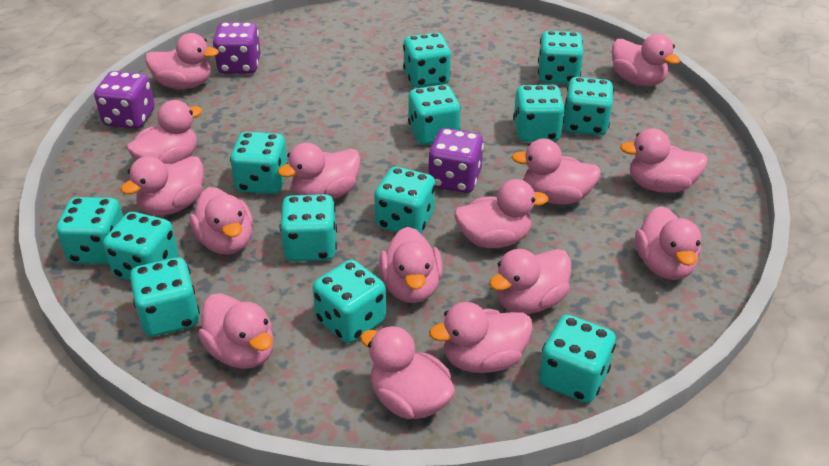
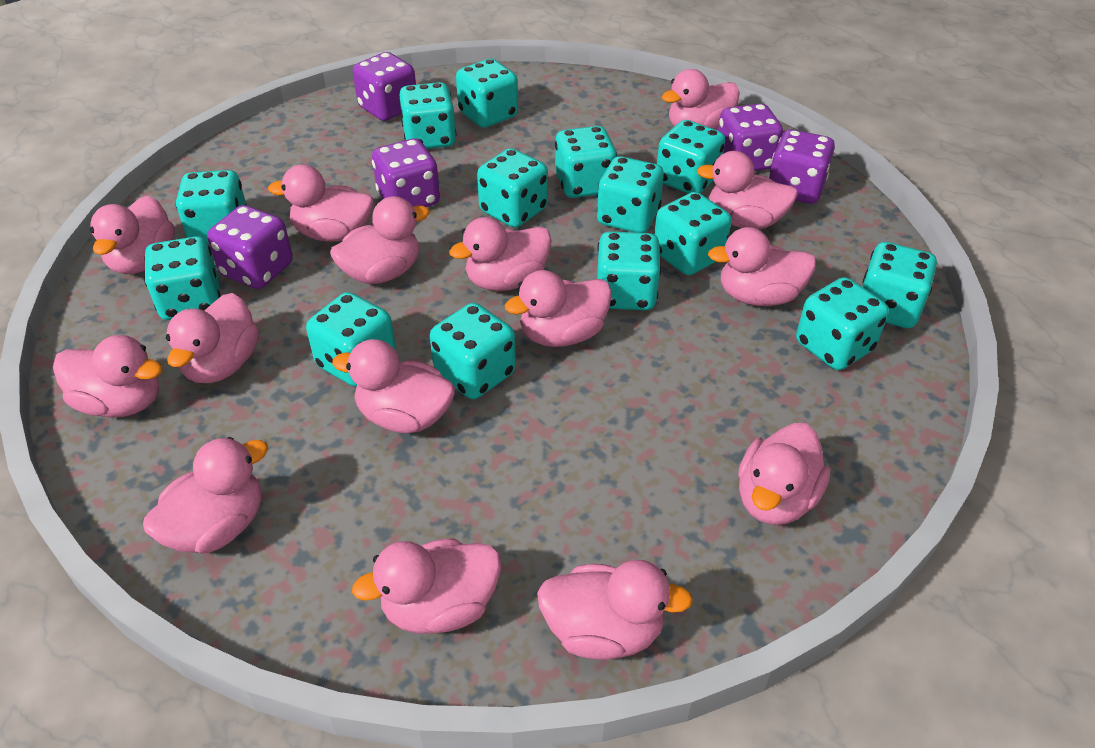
purple dice: 3 -> 5
turquoise dice: 13 -> 14

